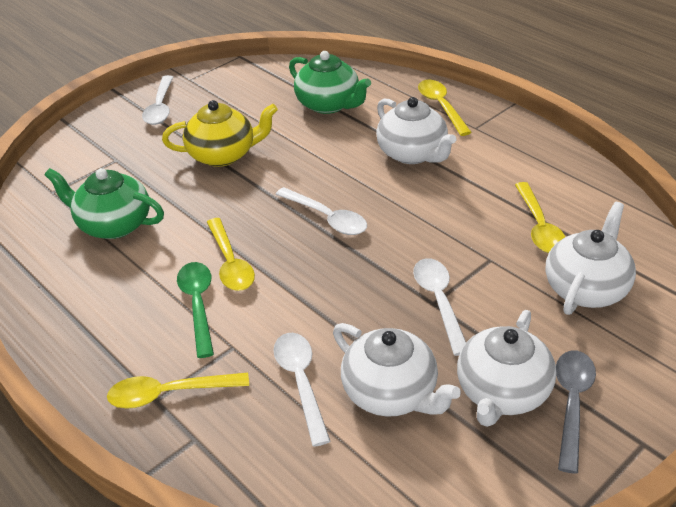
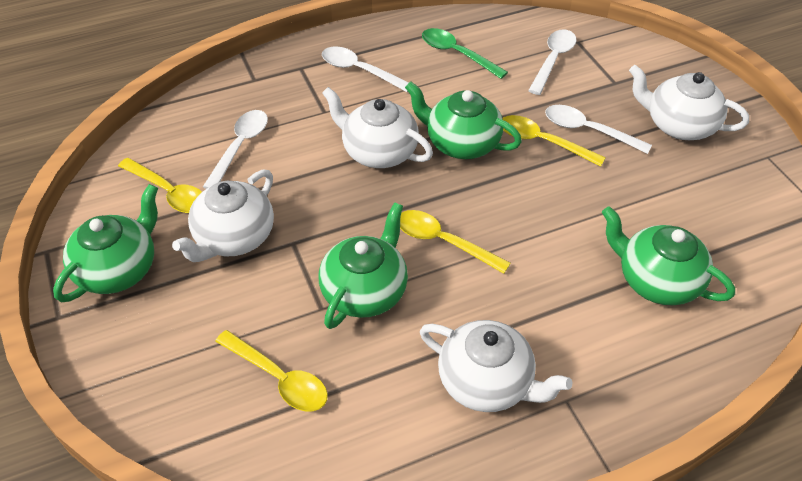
green teapot: 2 -> 4
grey spoon: 1 -> 0
yellow teapot: 1 -> 0

